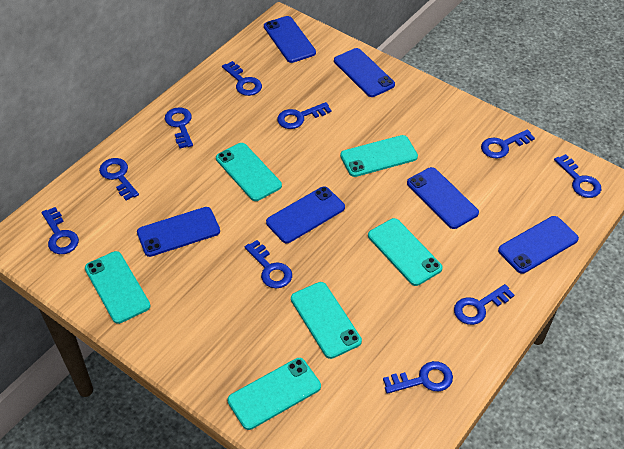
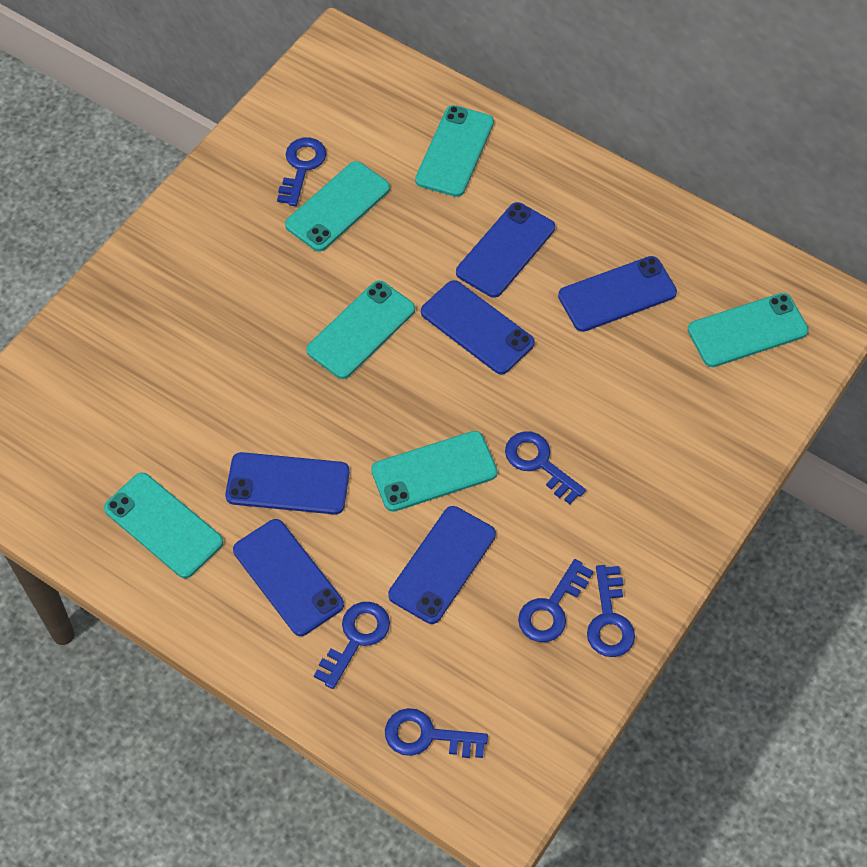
blue key: 10 -> 6

